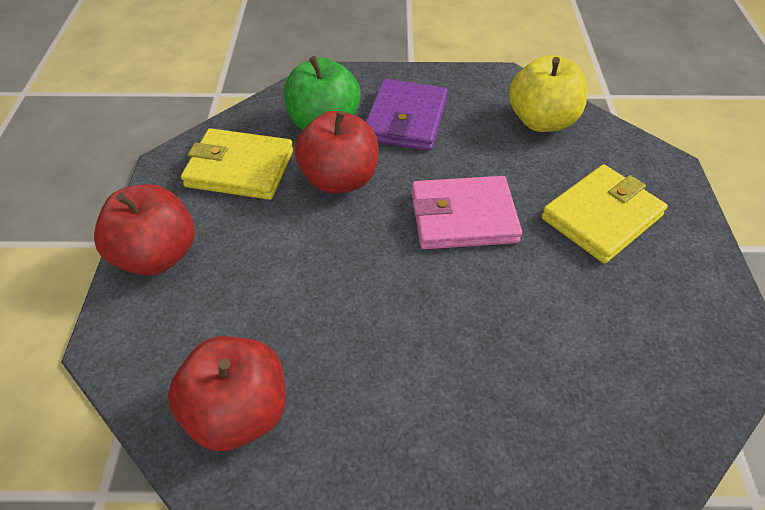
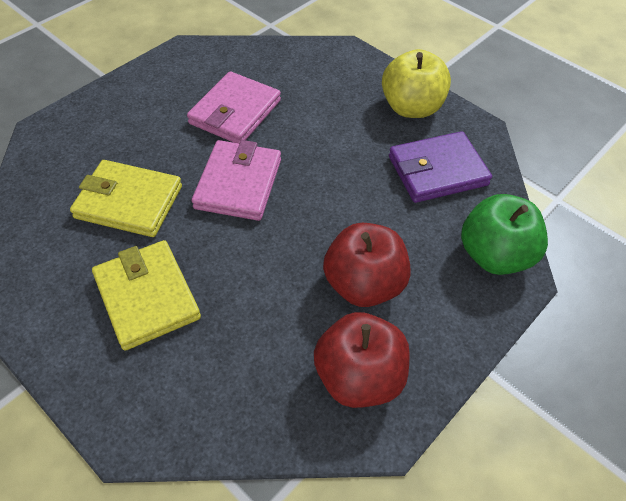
pink wallet: 1 -> 2
red apple: 3 -> 2

